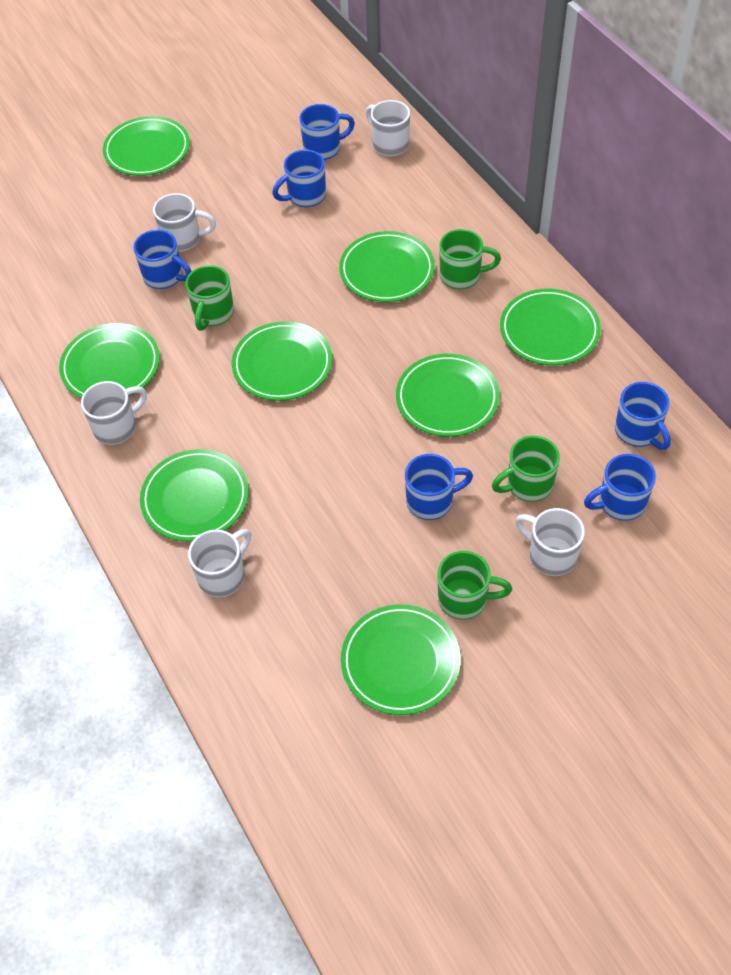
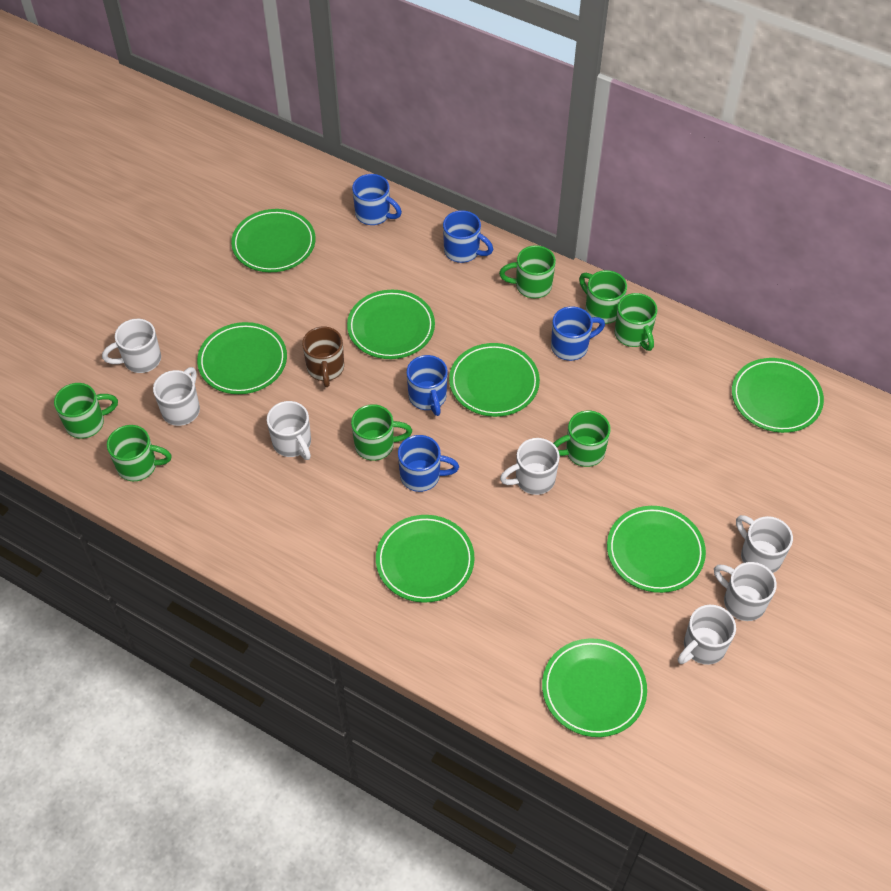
blue mug: 6 -> 5
brown mug: 0 -> 1
green mug: 4 -> 7
white mug: 5 -> 7

